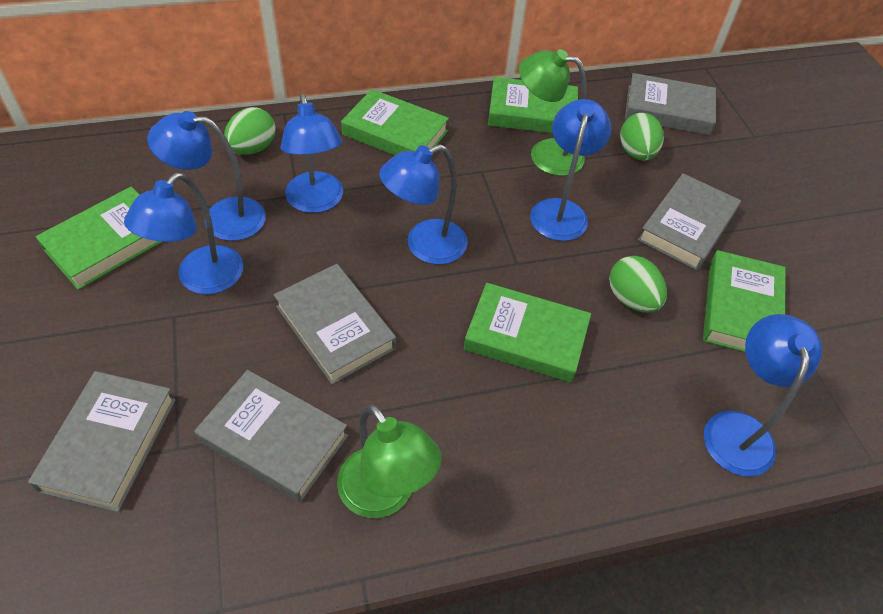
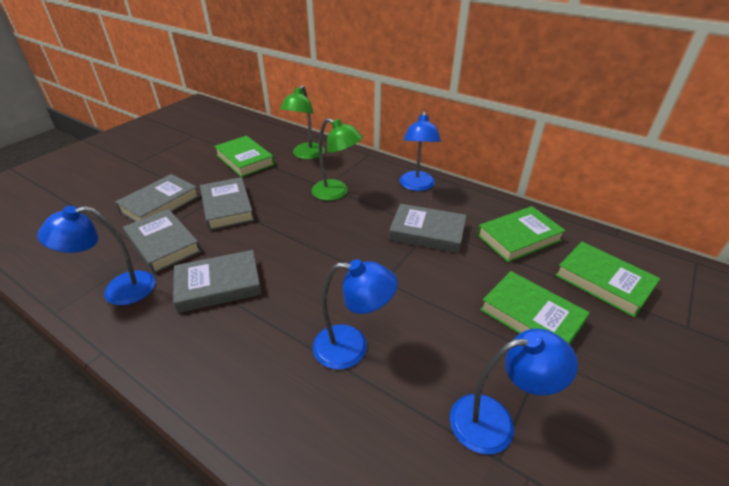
blue lamp: 6 -> 4
green book: 5 -> 4
green egg: 3 -> 0

